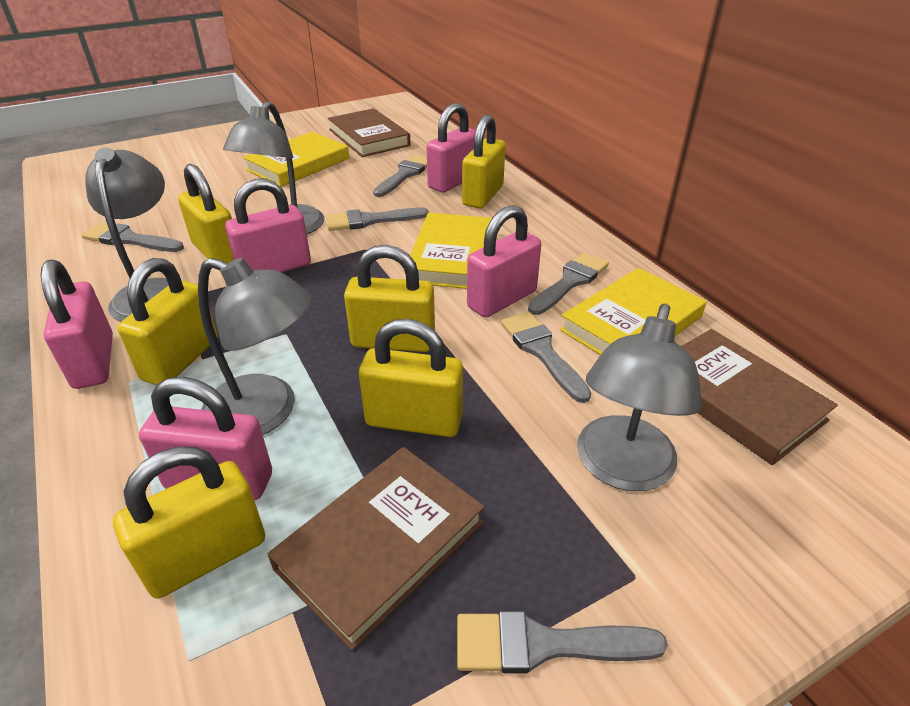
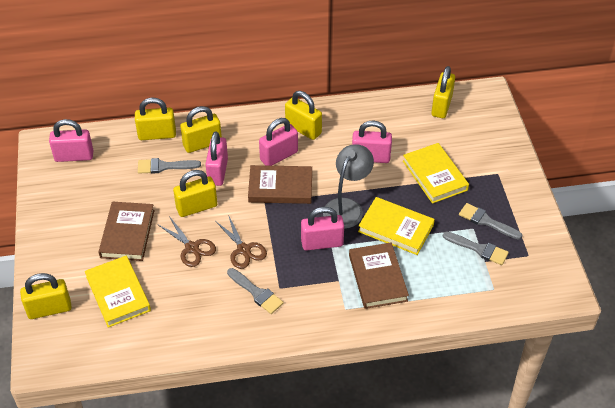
brown scissors: 0 -> 2
grey brush: 6 -> 4
grey lamp: 4 -> 1

